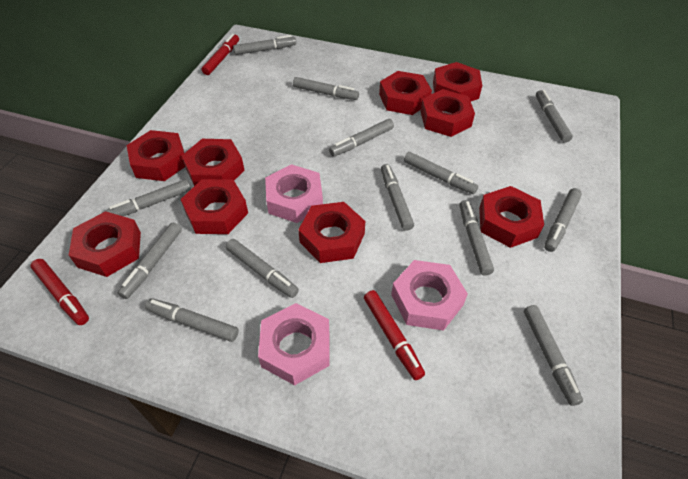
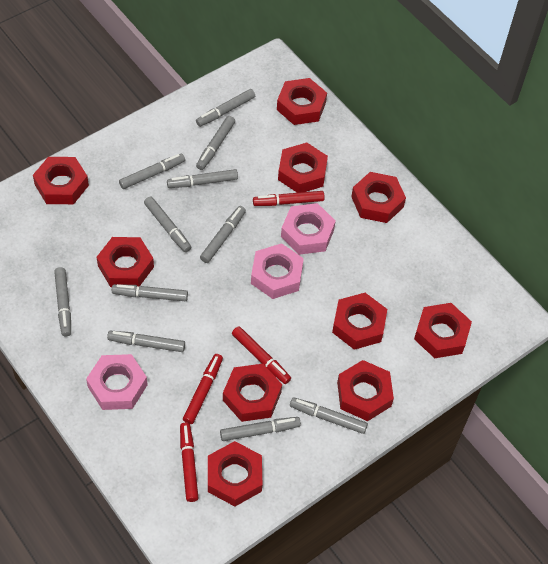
grey marker: 13 -> 11
red marker: 3 -> 4
red nut: 9 -> 10

